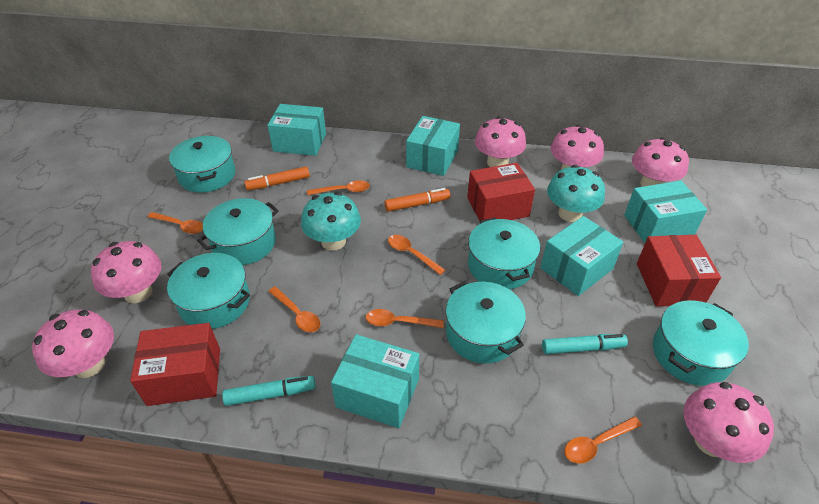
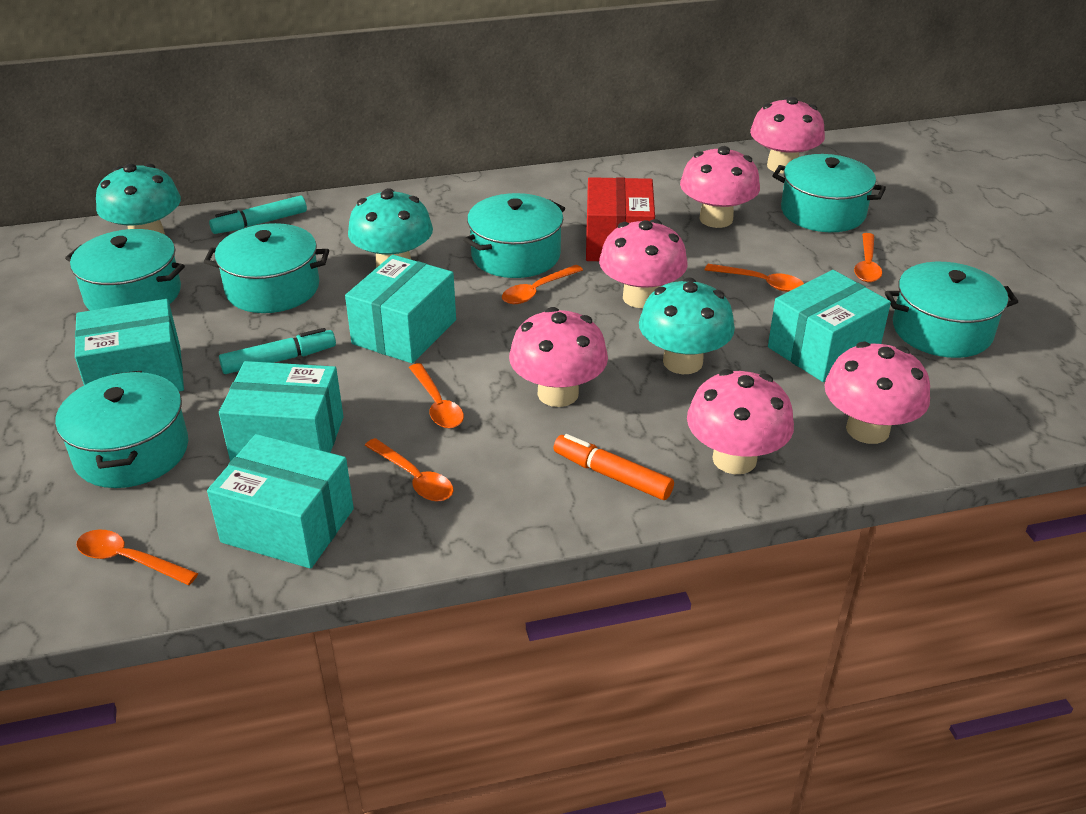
orange marker: 2 -> 1
red box: 3 -> 1
turquoise mushroom: 2 -> 3

